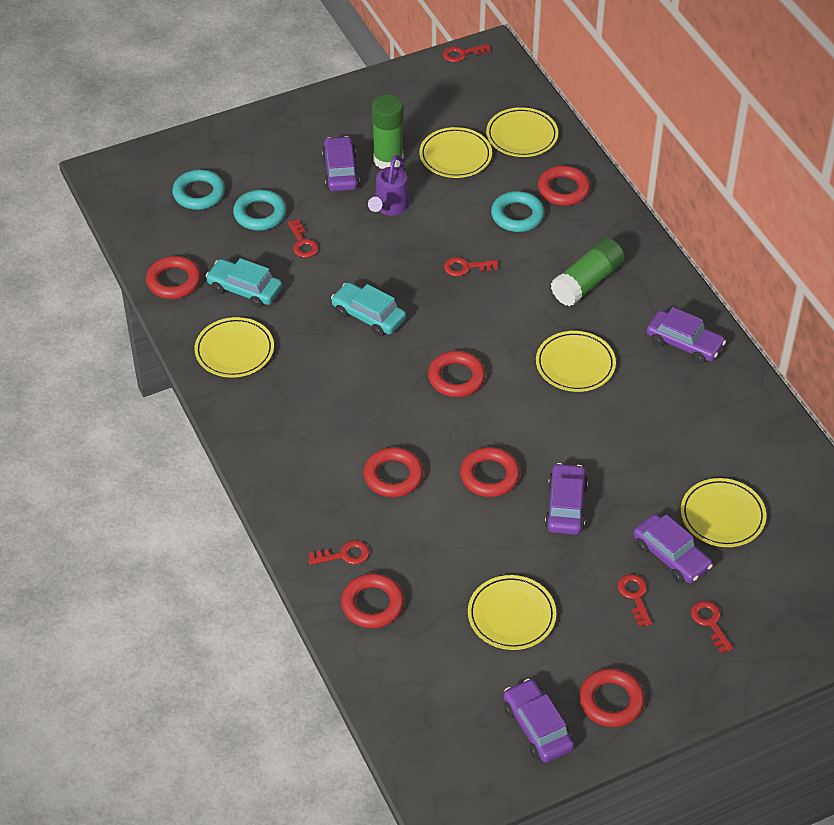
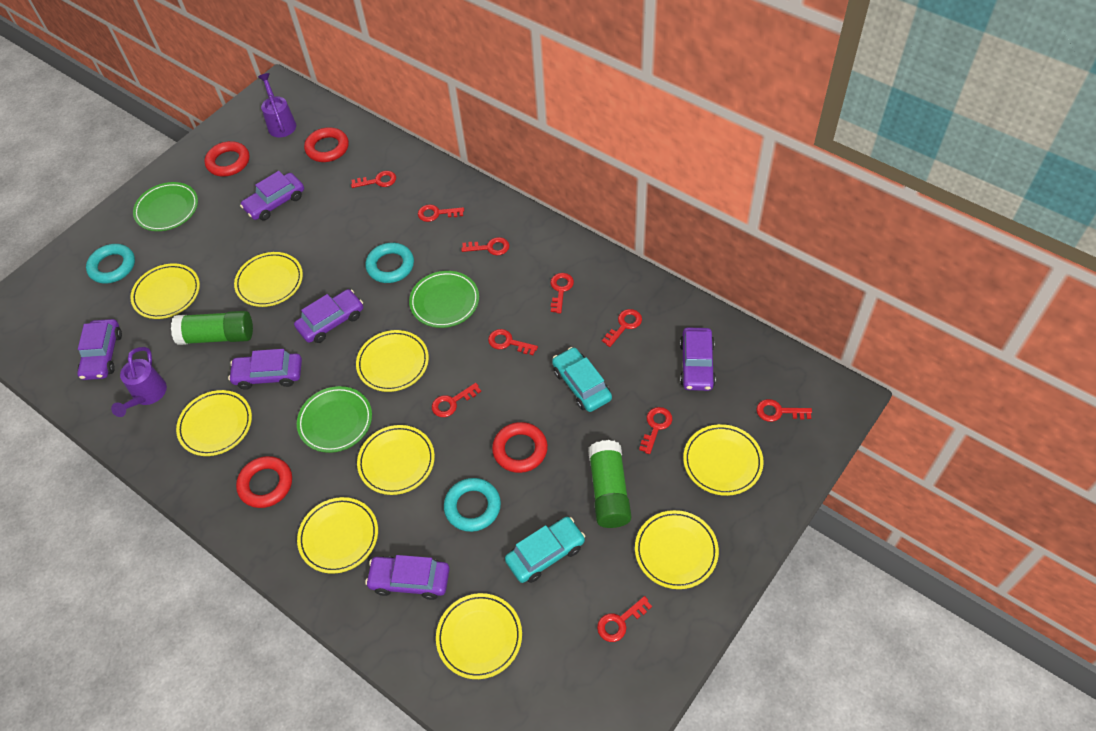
green plate: 0 -> 3
purple car: 5 -> 6
purple watering can: 1 -> 2
red key: 6 -> 10
red ring: 7 -> 4
yellow plate: 6 -> 9

